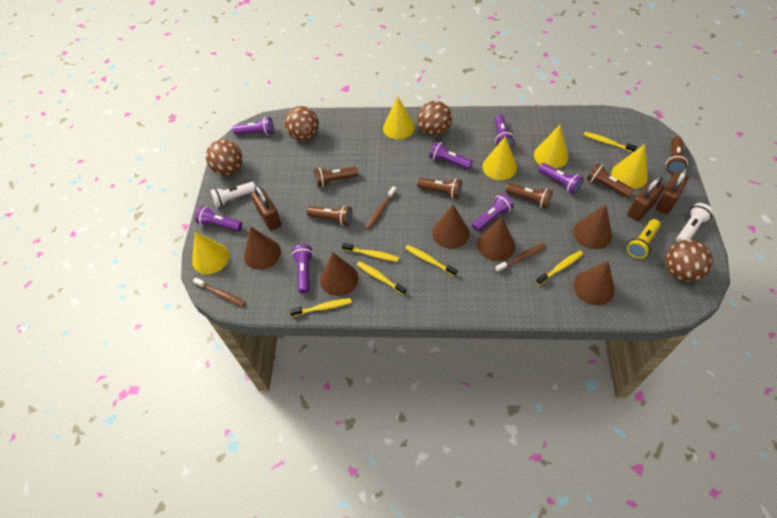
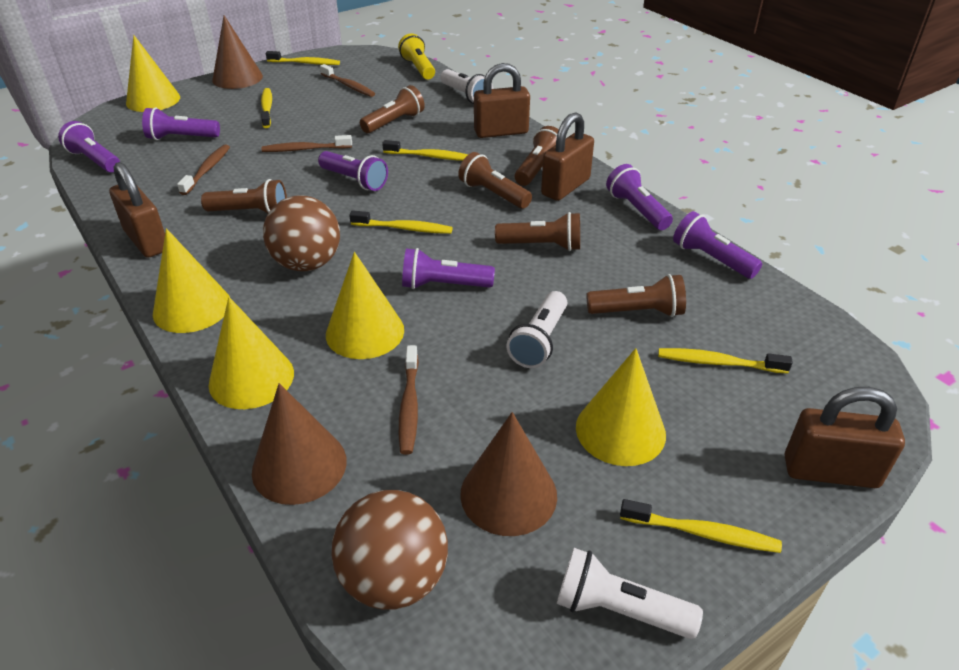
brown ball: 4 -> 2
brown cone: 6 -> 3
brown padlock: 3 -> 4
brown toothbrush: 3 -> 4
purple flashlight: 7 -> 6
white flashlight: 2 -> 3

